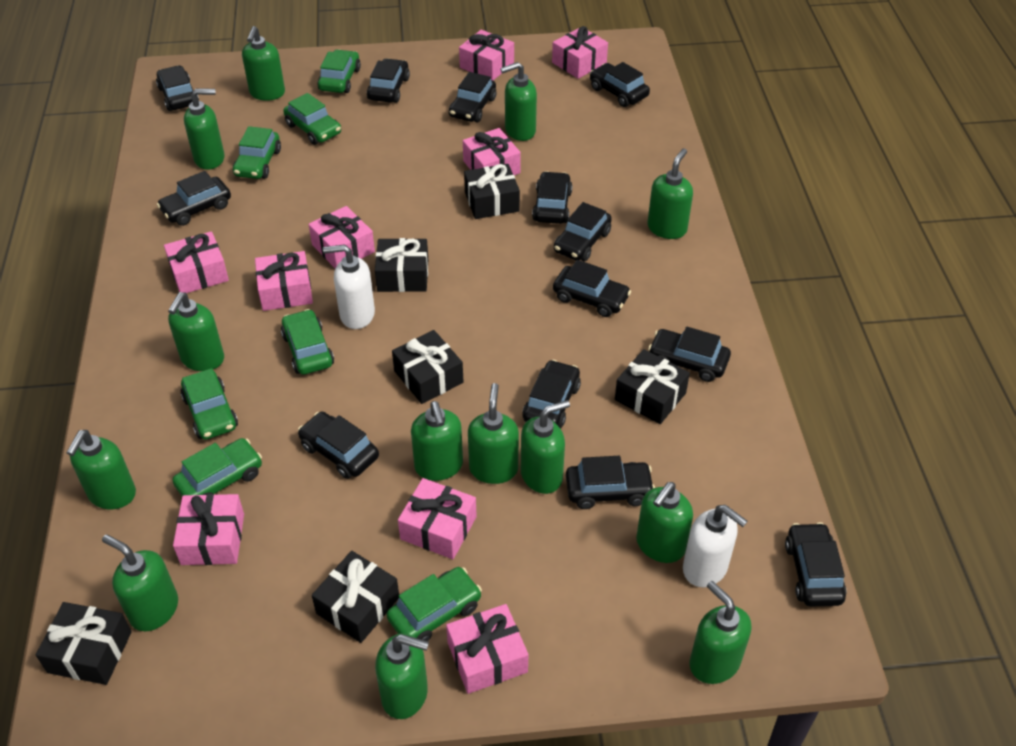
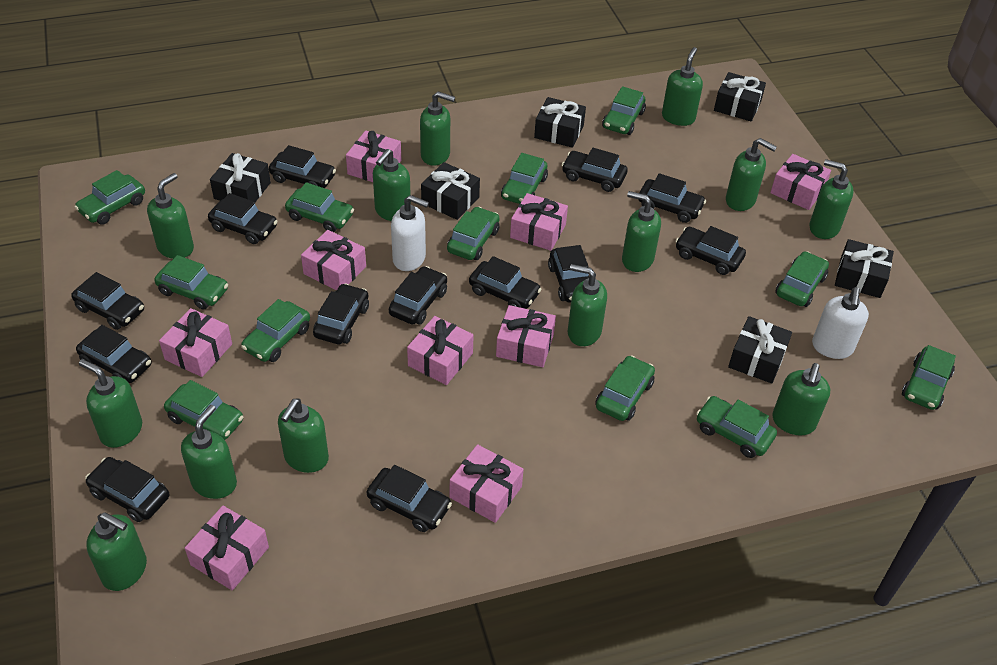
green car: 7 -> 12

